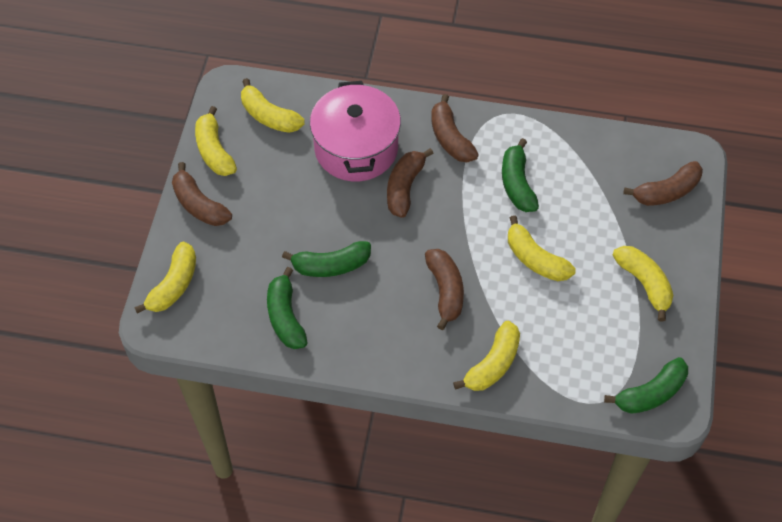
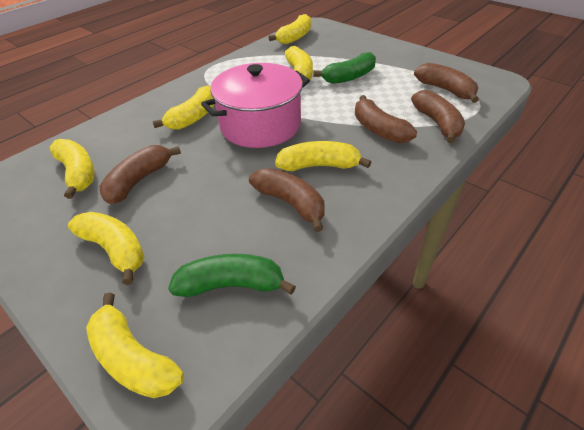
green banana: 4 -> 2
yellow banana: 6 -> 7

